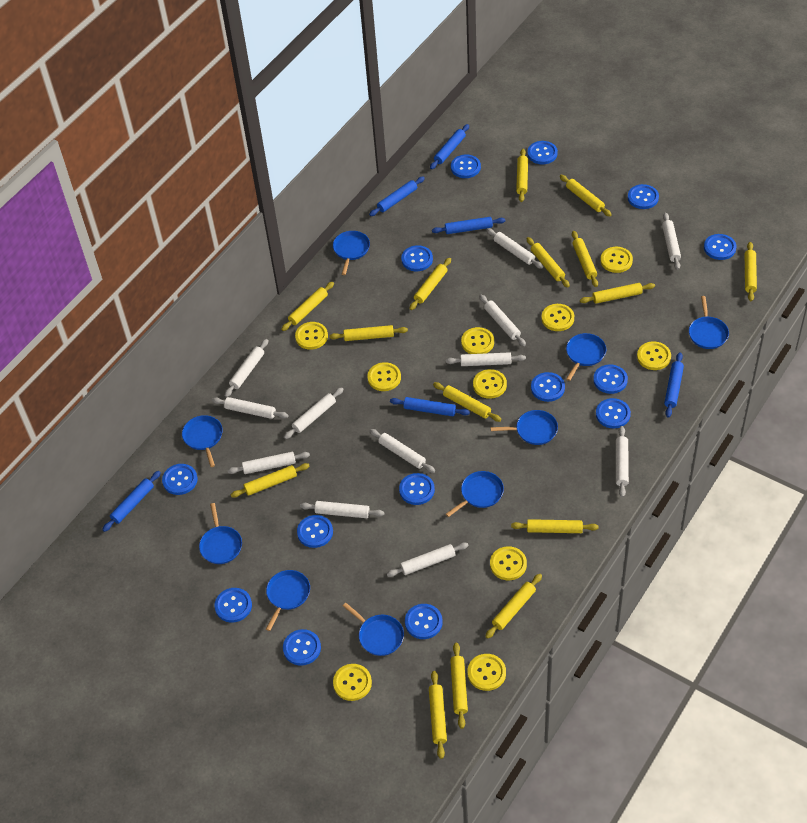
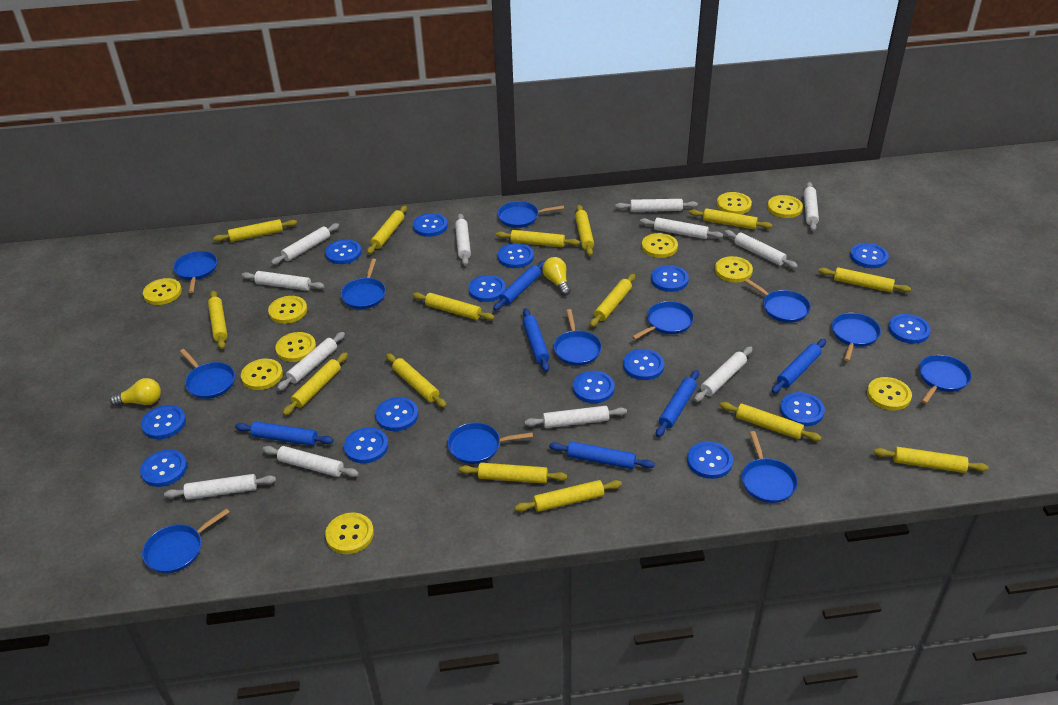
blue button: 14 -> 15
blue pan: 9 -> 12
yellow light bulb: 0 -> 2

